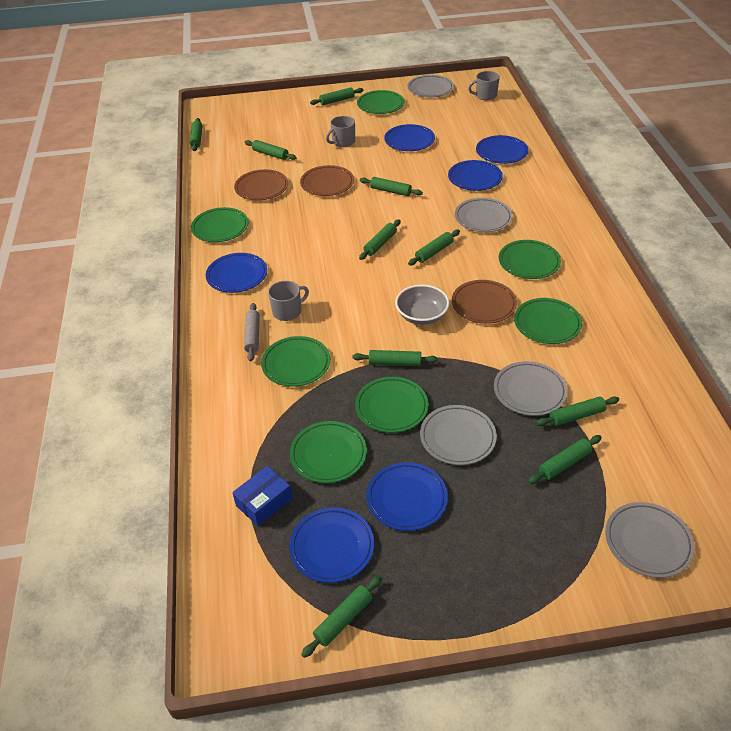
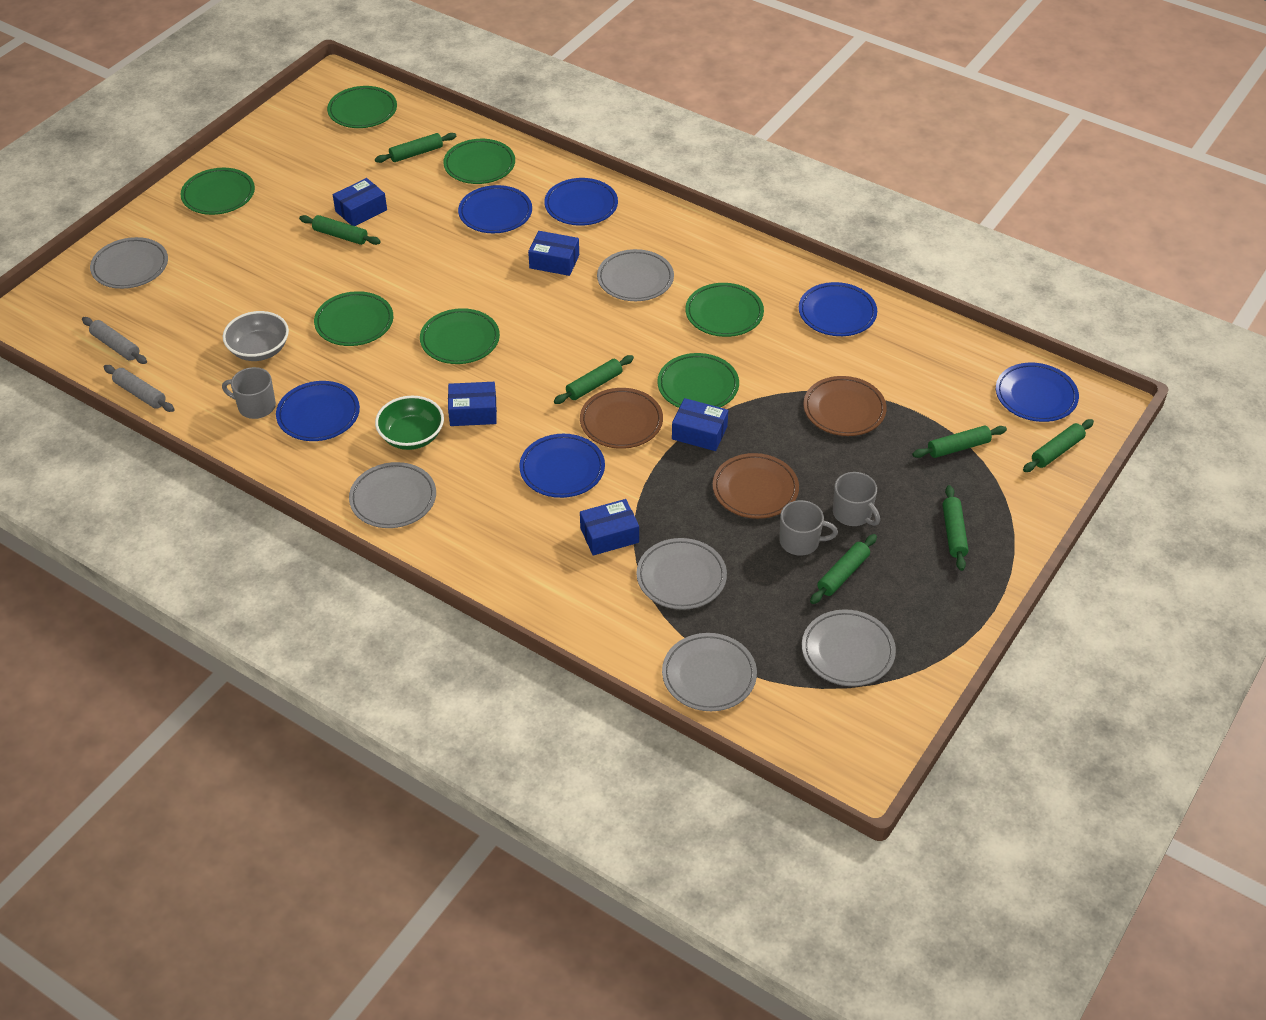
blue box: 1 -> 5
green bowl: 0 -> 1
green rolling pin: 10 -> 7
grey plate: 5 -> 6
grey rolling pin: 1 -> 2

